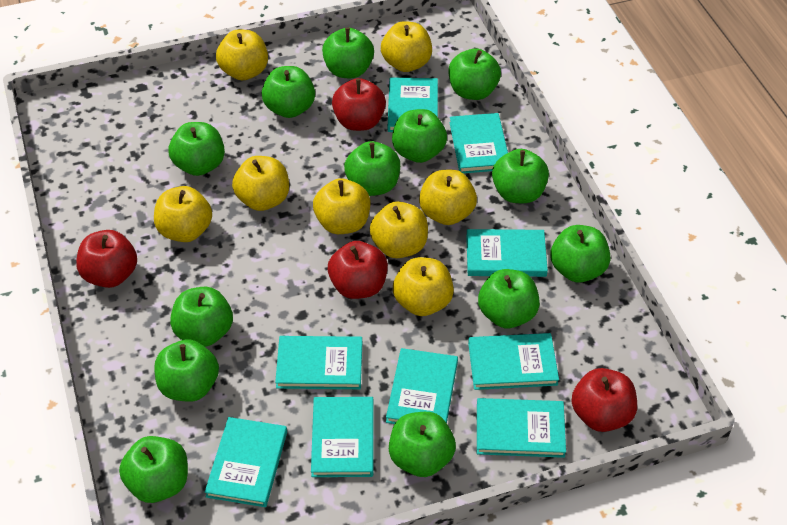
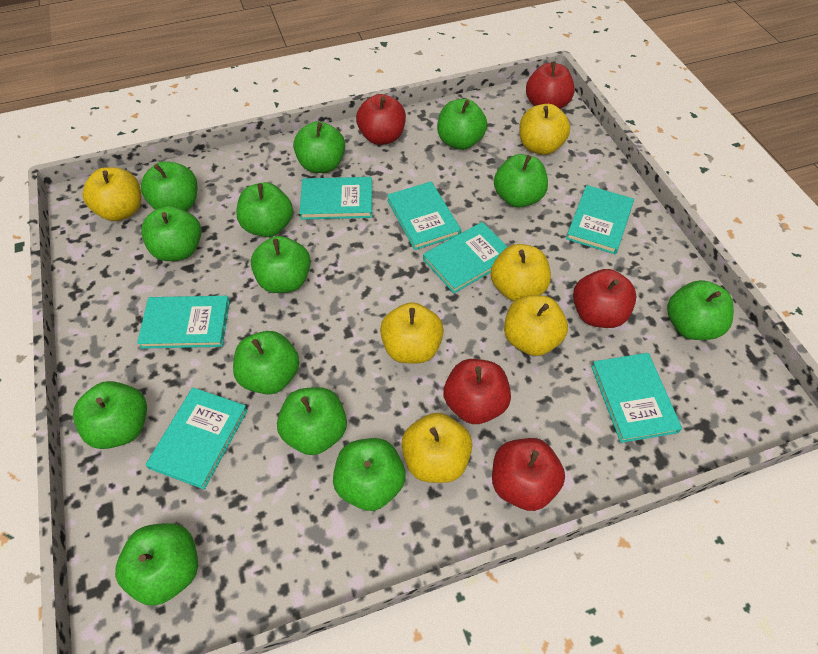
red apple: 4 -> 5
turquoise book: 9 -> 7
yellow apple: 8 -> 6

